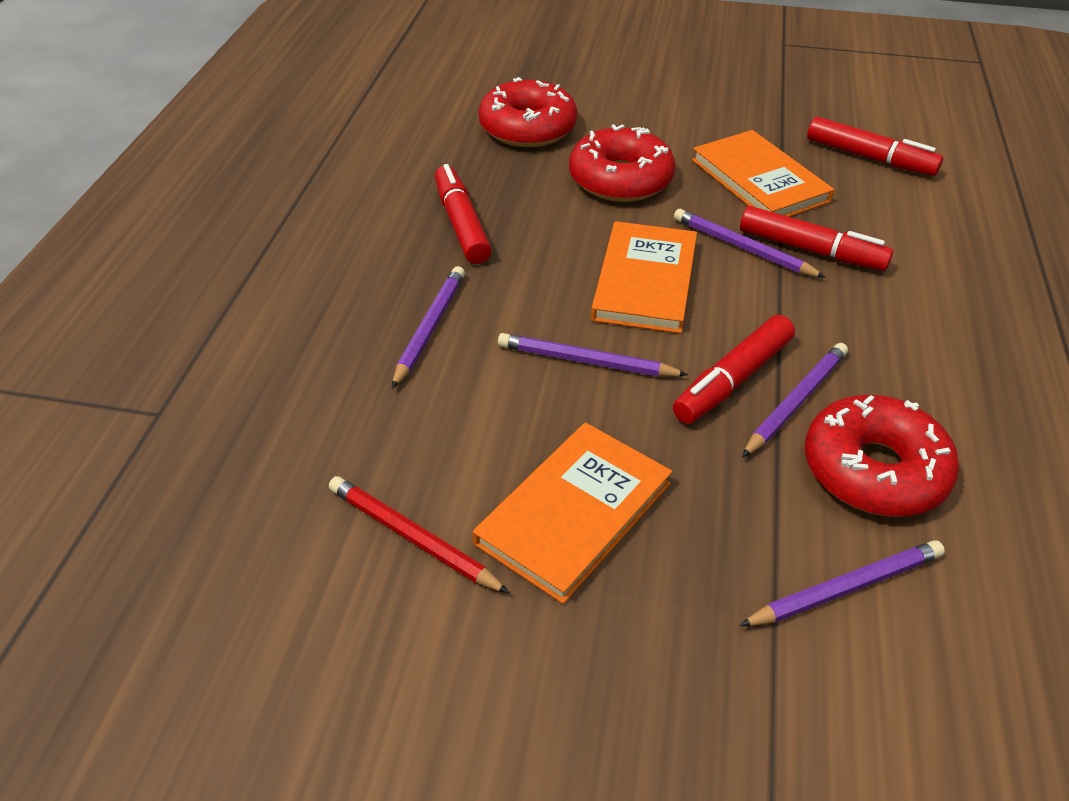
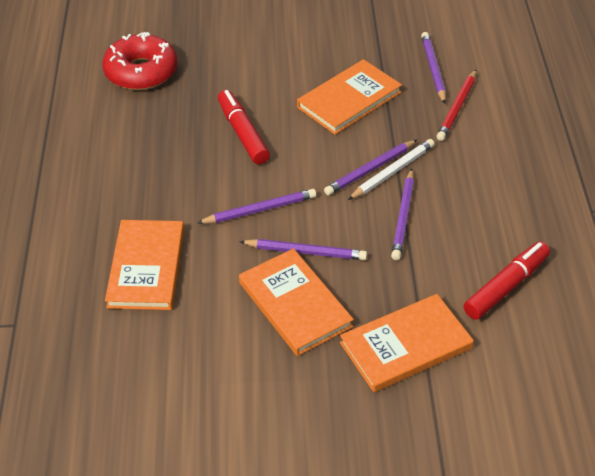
orange book: 3 -> 4
red donut: 3 -> 1
red marker: 4 -> 2
white pencil: 0 -> 1

